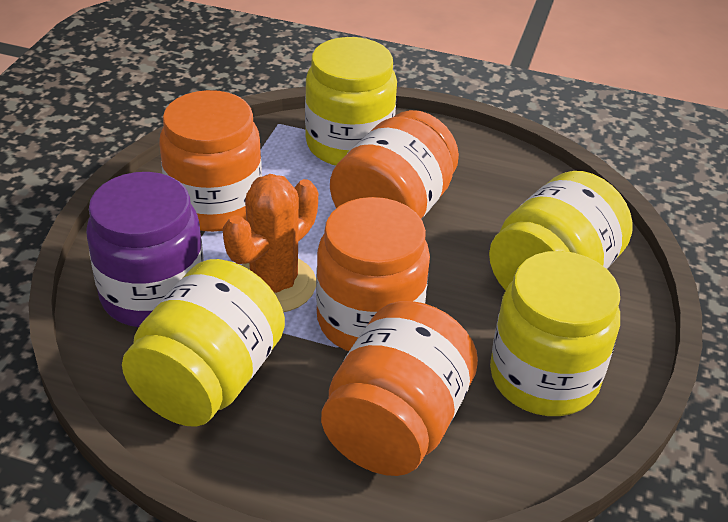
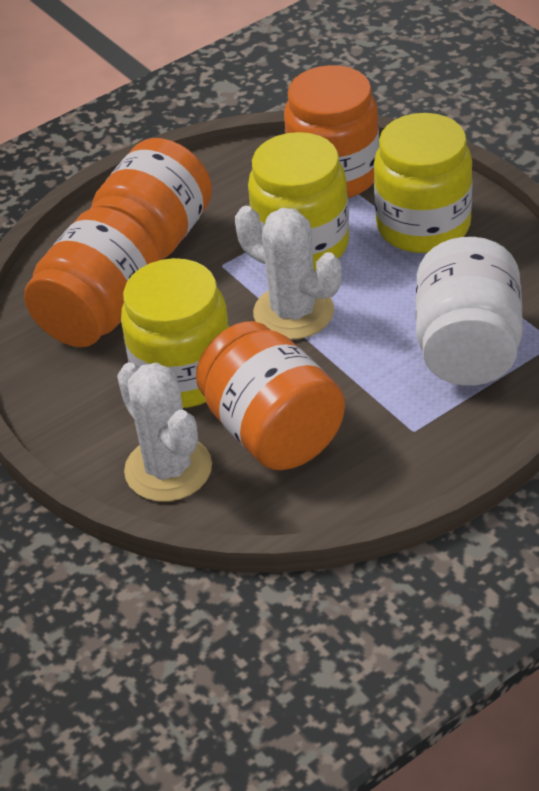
orange cactus: 1 -> 0
purple jar: 1 -> 0
white cactus: 0 -> 2
white jar: 0 -> 1
yellow jar: 4 -> 3

